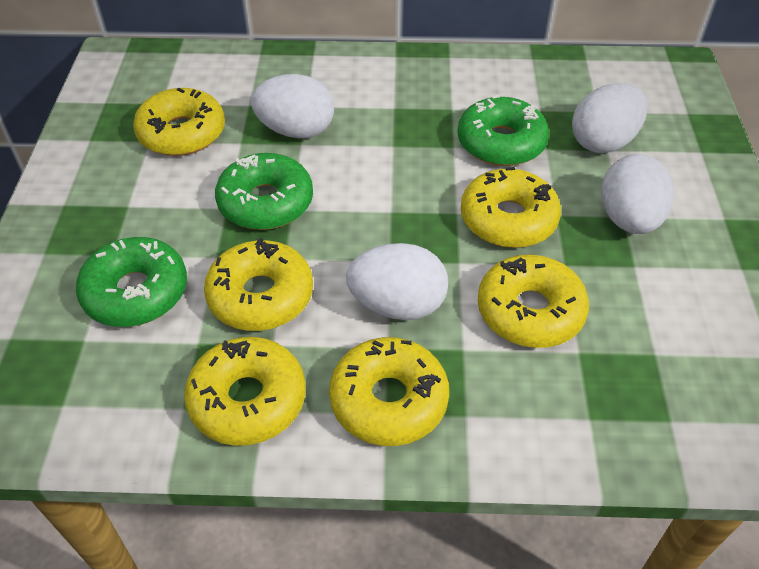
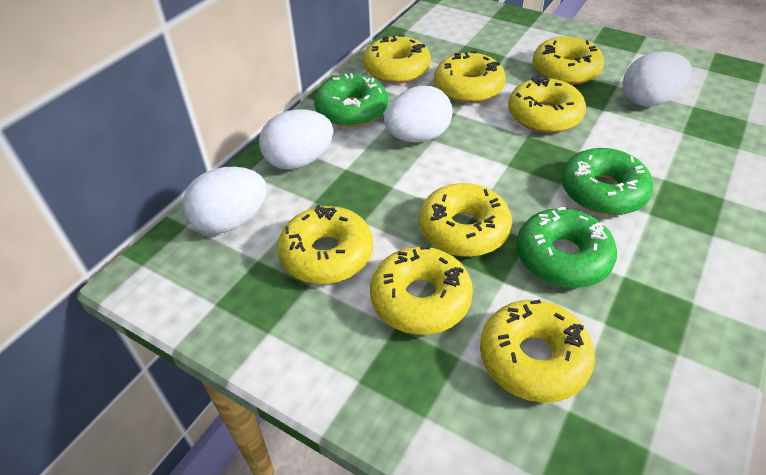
yellow donut: 6 -> 8

